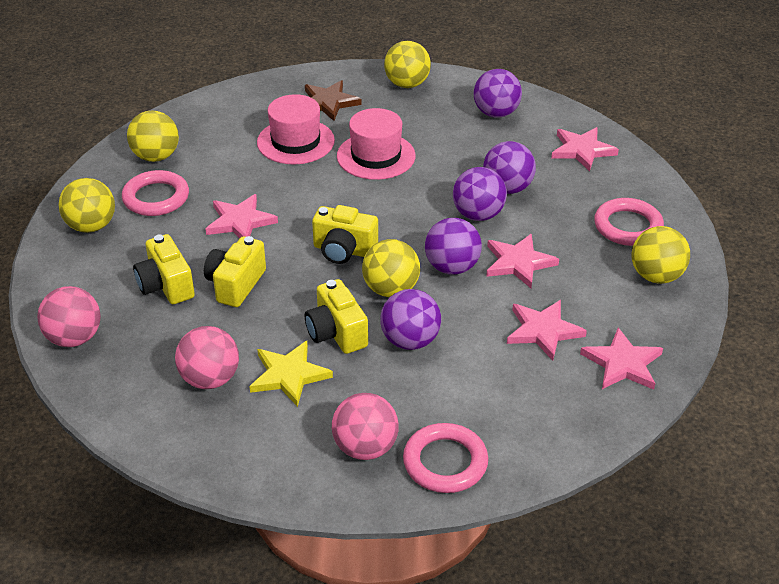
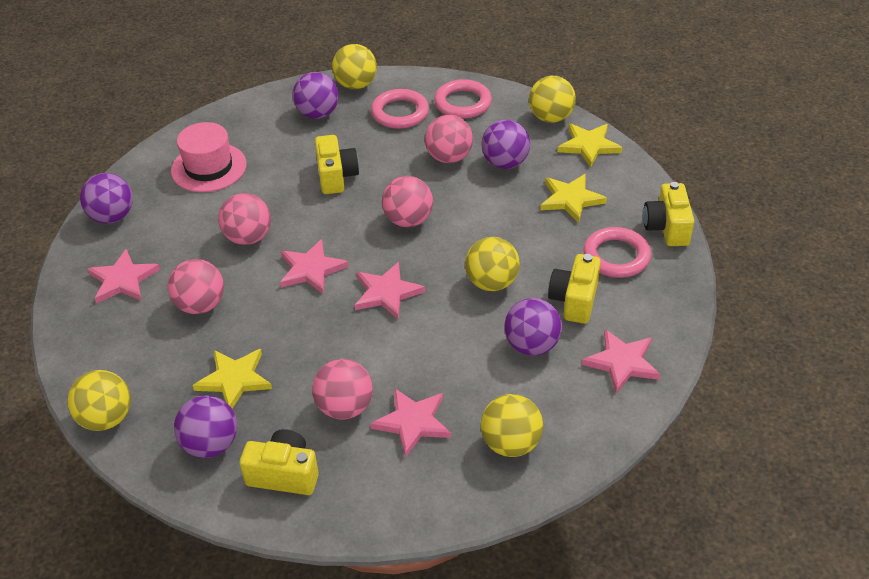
brown star: 1 -> 0
pink ball: 3 -> 5
pink hat: 2 -> 1
yellow star: 1 -> 3

